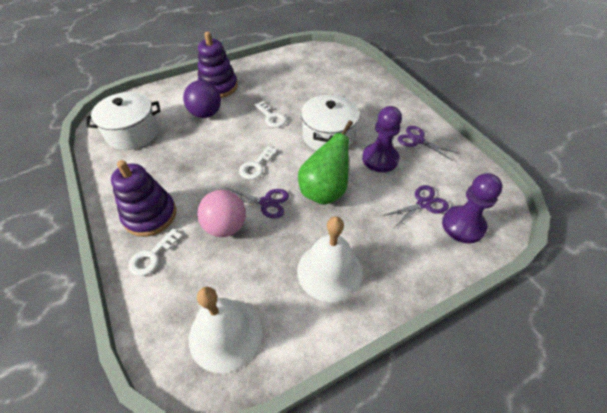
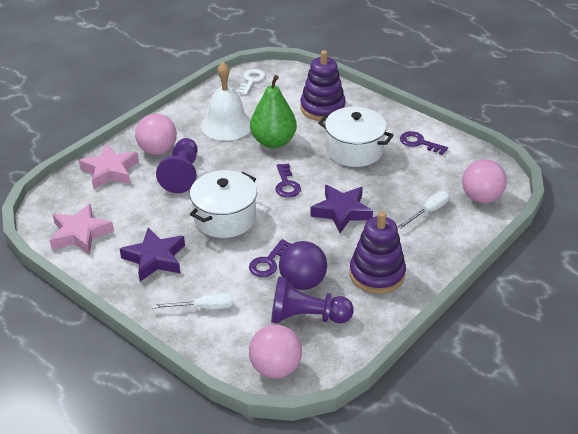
pink ball: 1 -> 3
pink star: 0 -> 2
purple key: 0 -> 3
purple scissors: 3 -> 0
purple star: 0 -> 2
white bell: 2 -> 1
white key: 3 -> 1
white screwdriver: 0 -> 2

